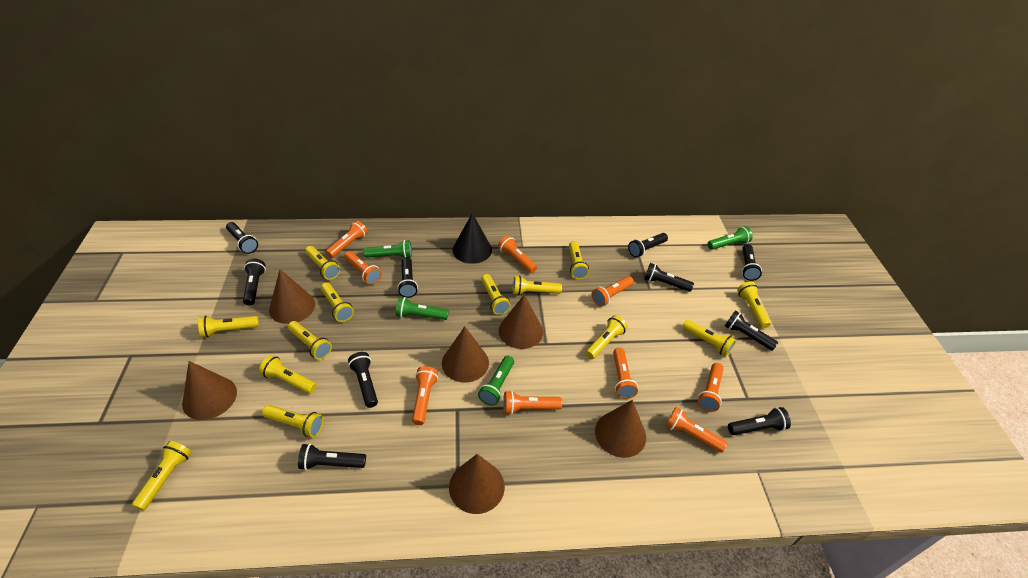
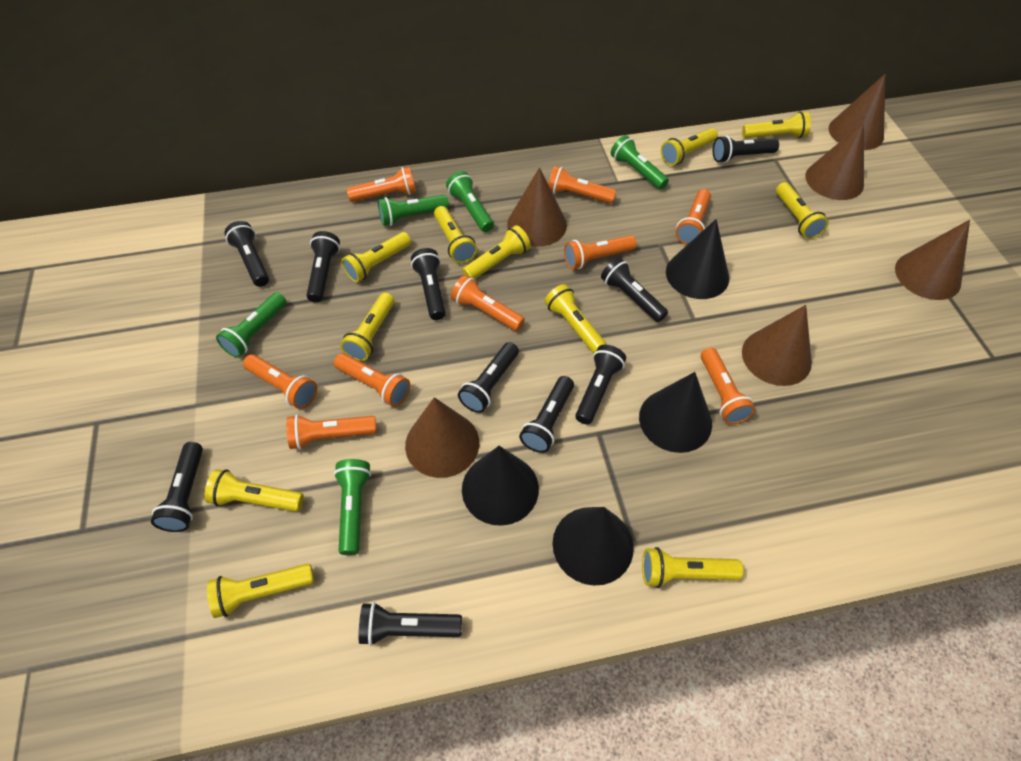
black cone: 1 -> 4
green flashlight: 4 -> 5
yellow flashlight: 13 -> 11

